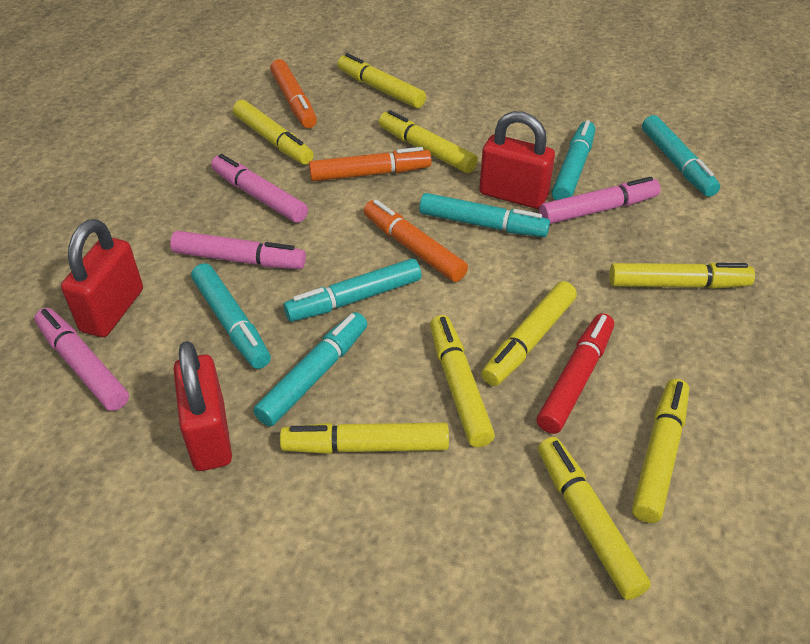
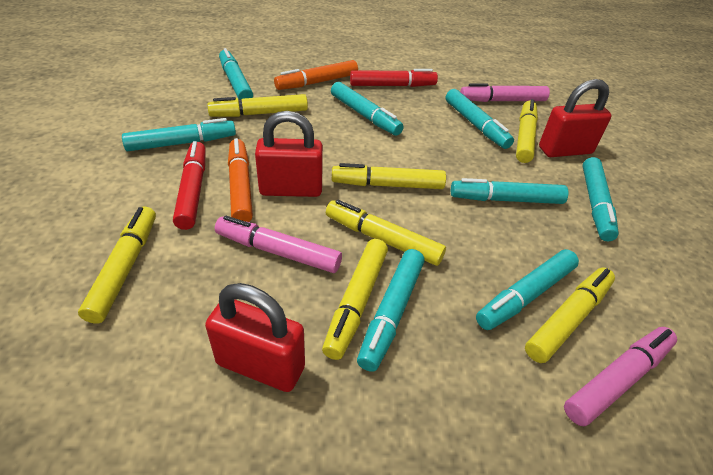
orange marker: 3 -> 2
pink marker: 4 -> 3
red marker: 1 -> 2
turquoise marker: 6 -> 8
yellow marker: 9 -> 7

